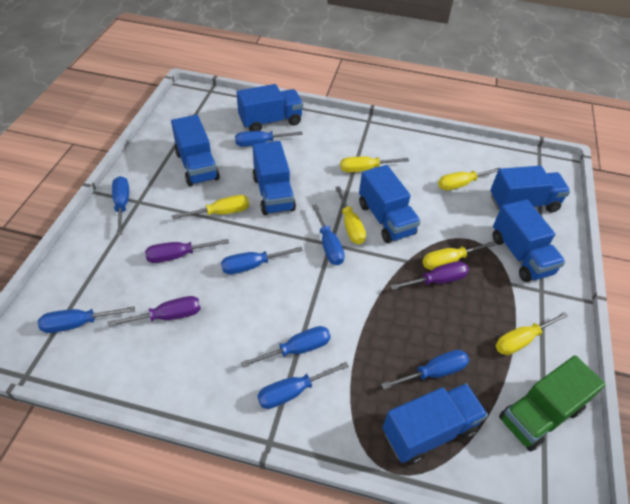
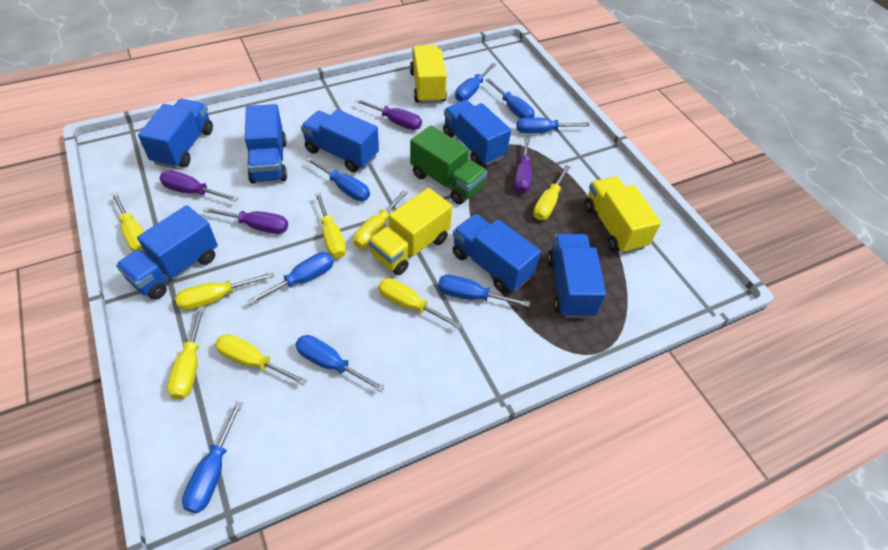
purple screwdriver: 3 -> 4
yellow screwdriver: 6 -> 8
yellow truck: 0 -> 3

